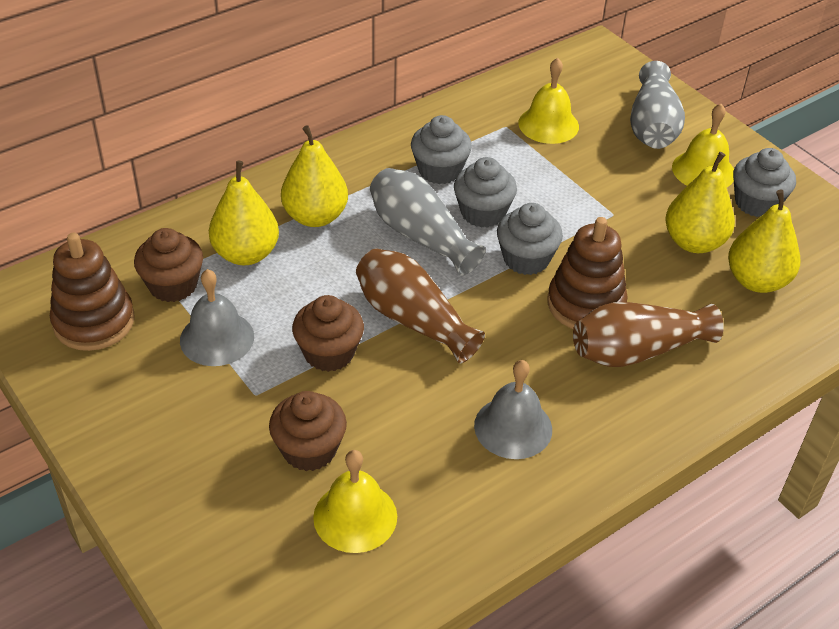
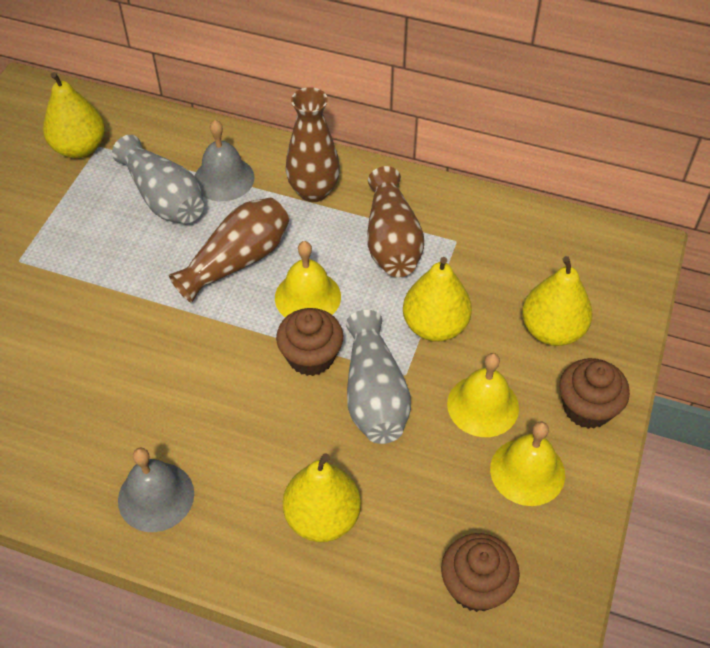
brown stacking toy: 2 -> 0
brown vase: 2 -> 3
grey cupcake: 4 -> 0

